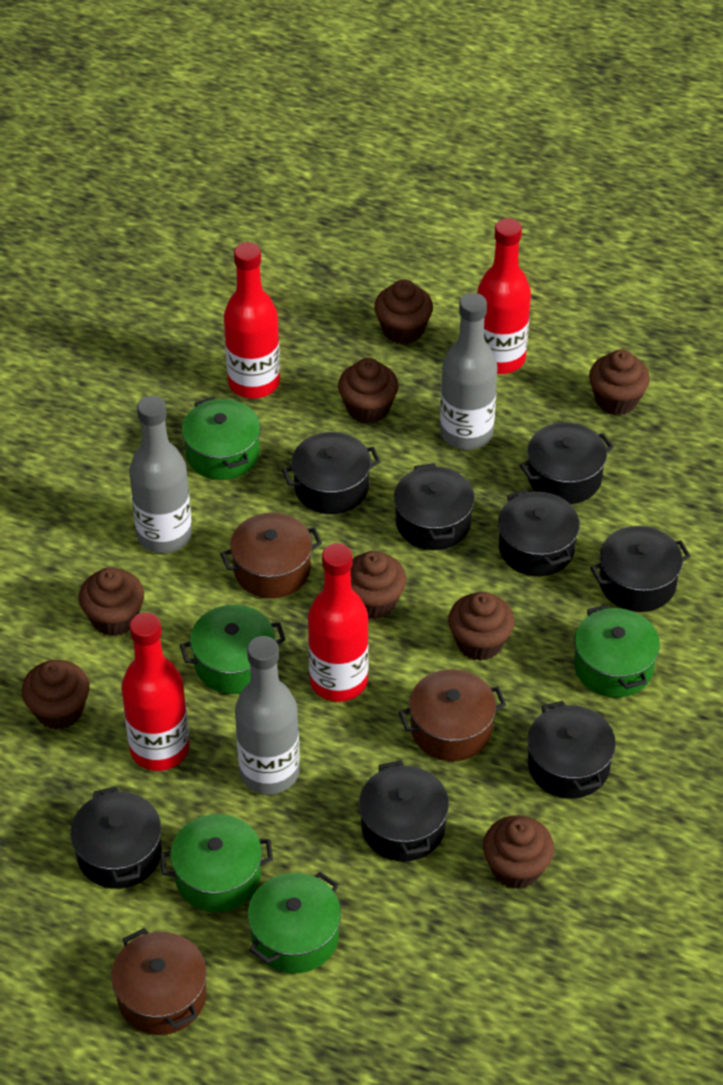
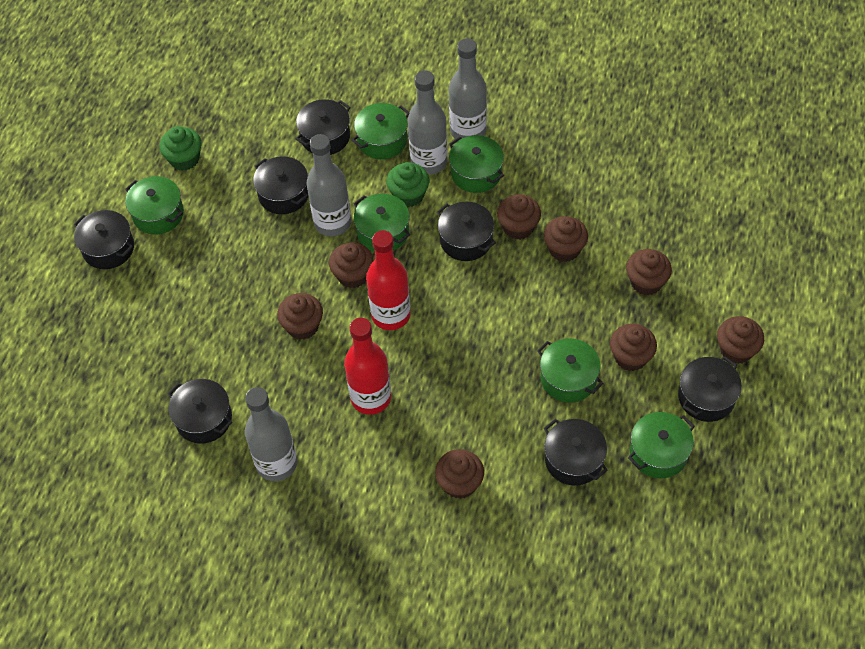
black pot: 8 -> 7
brown pot: 3 -> 0
green cupcake: 0 -> 2
green pot: 5 -> 6
grey bottle: 3 -> 4
red bottle: 4 -> 2

